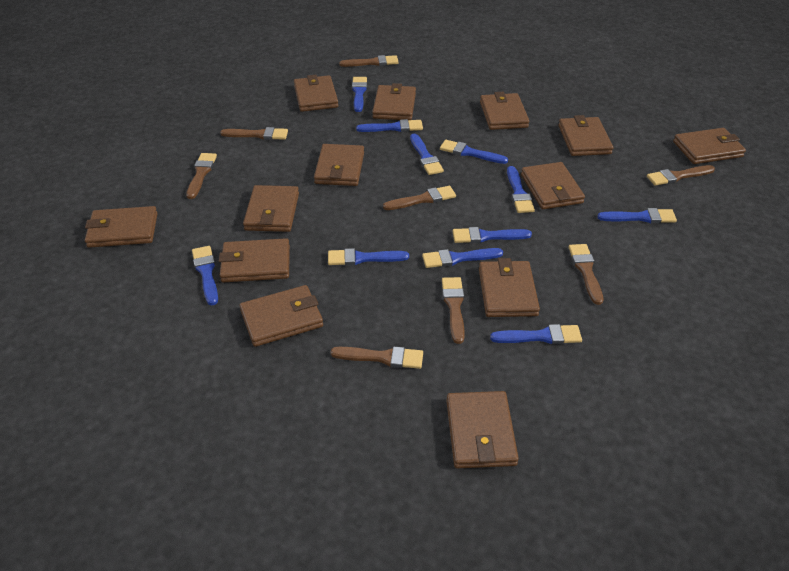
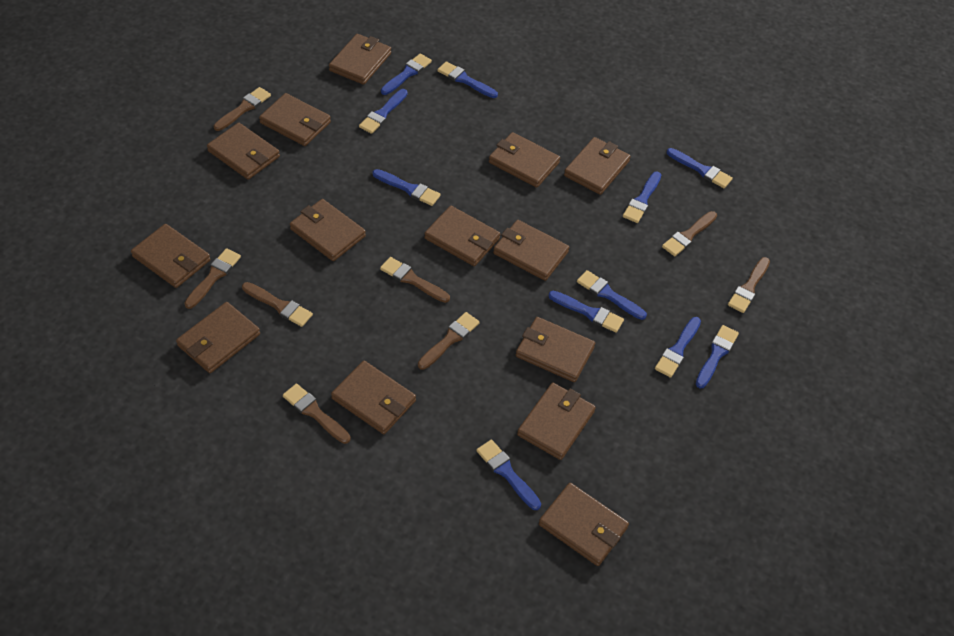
brown wallet: 13 -> 14

